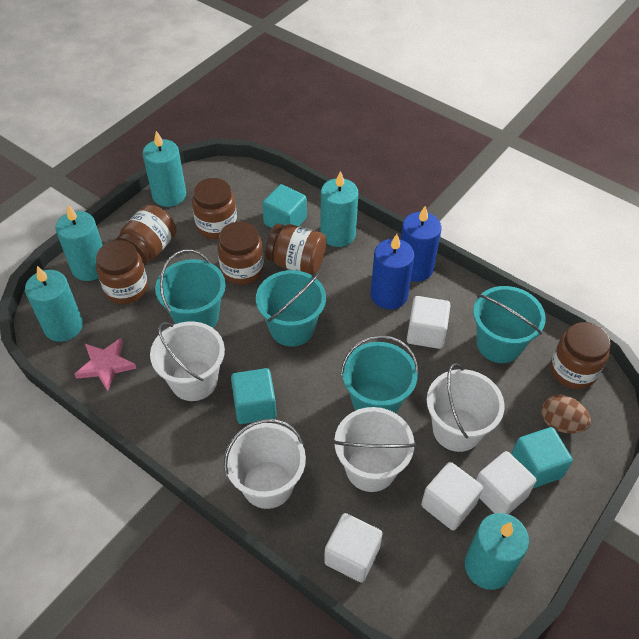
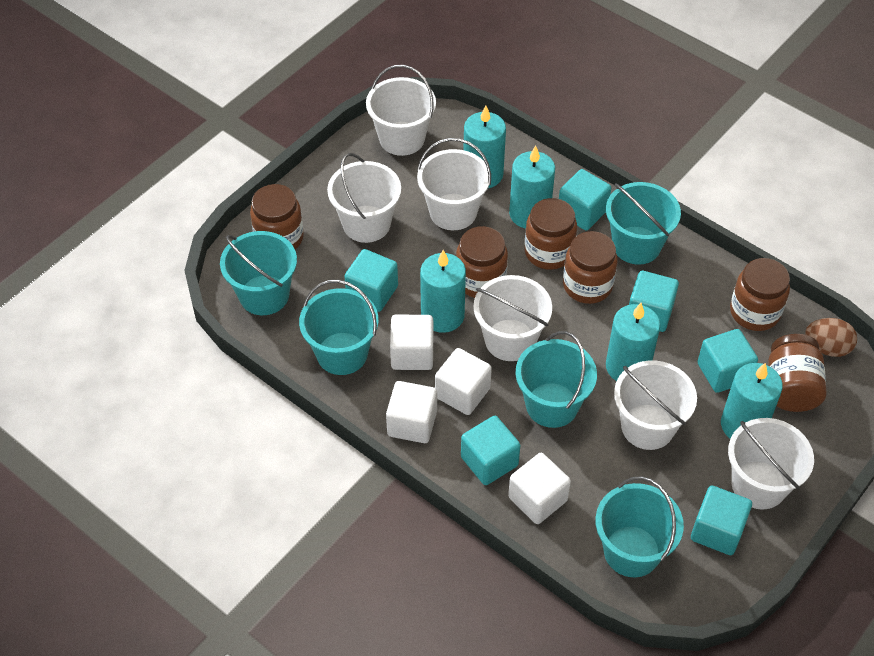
blue candle: 2 -> 0
pink star: 1 -> 0
turquoise bucket: 4 -> 5
turquoise cube: 3 -> 6
white bucket: 4 -> 6

